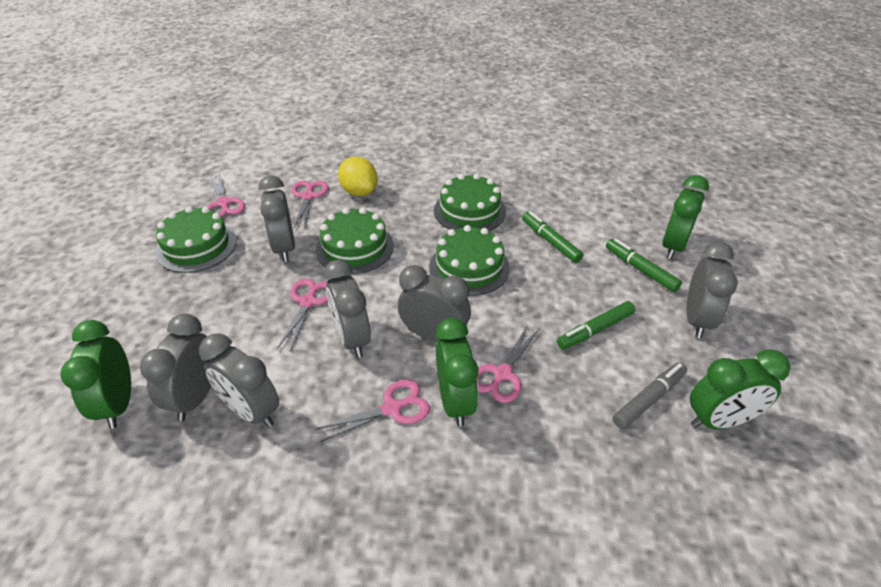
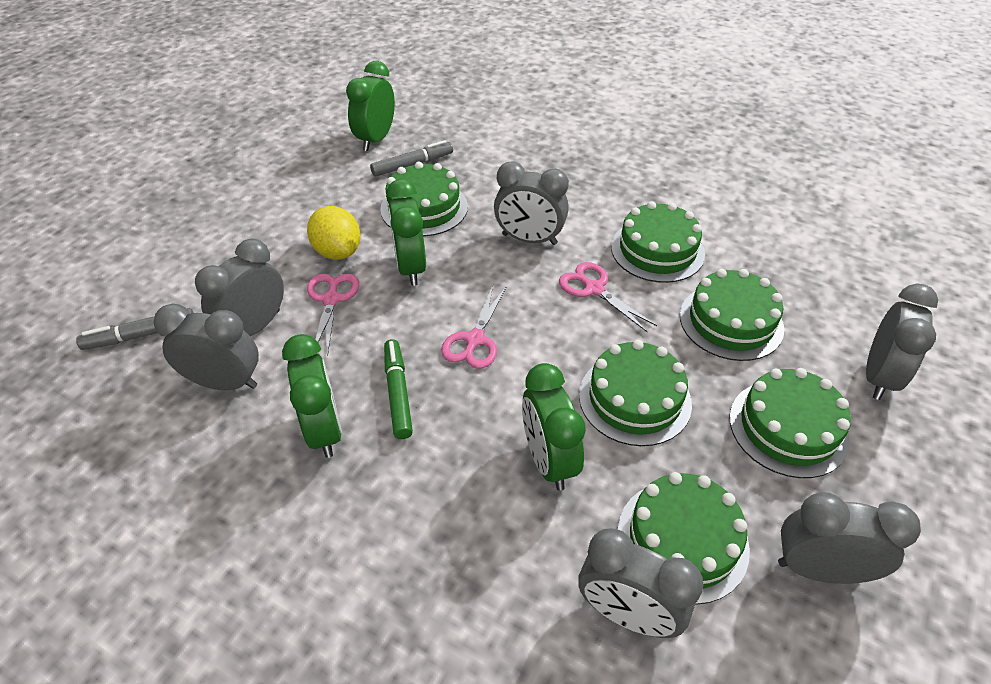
green cake: 4 -> 6
green marker: 3 -> 1
grey marker: 1 -> 2
pink scissors: 5 -> 3

